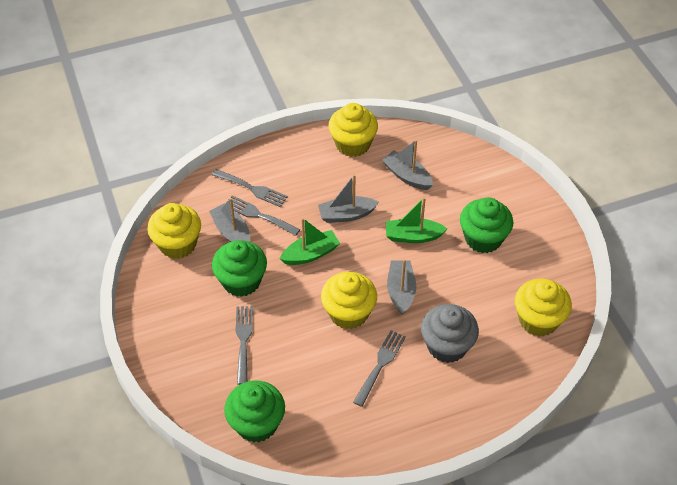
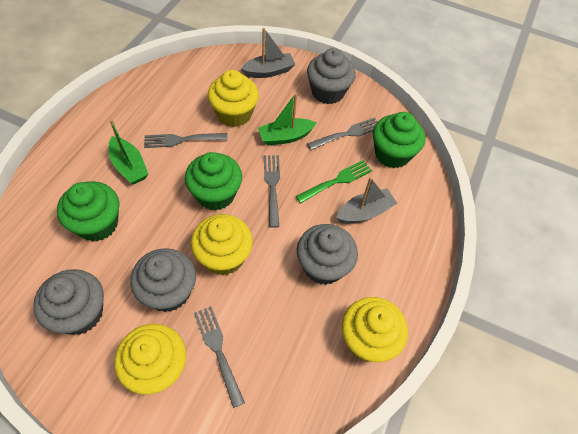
green fork: 0 -> 1
grey boat: 4 -> 2
grey cupcake: 1 -> 4

